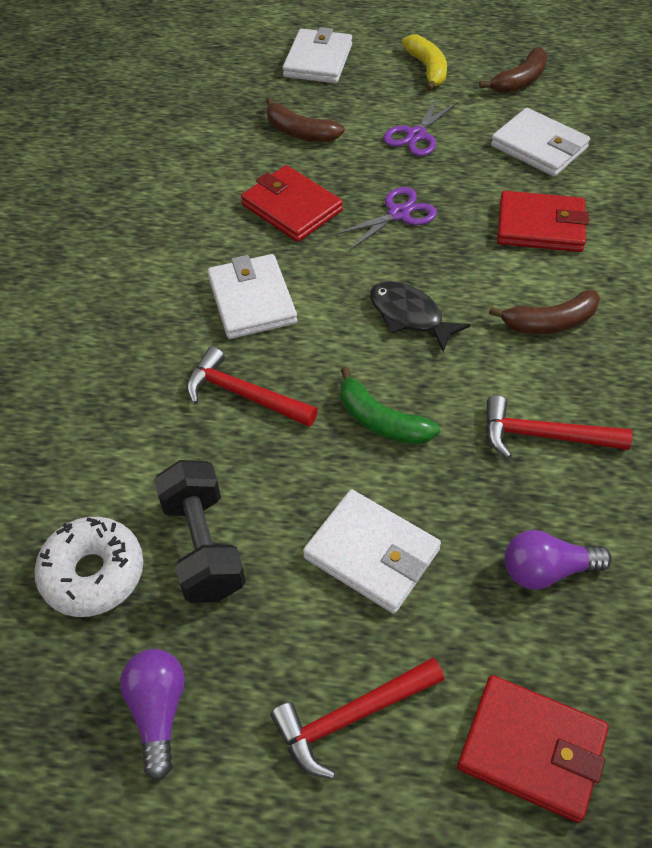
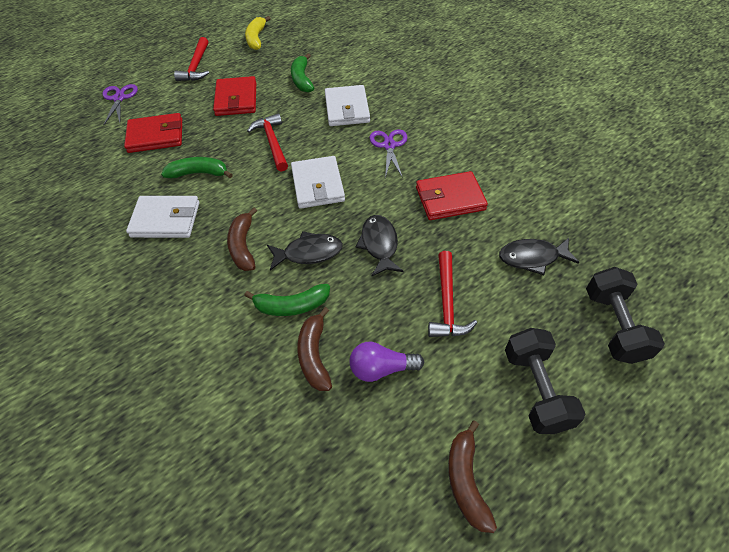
black dumbbell: 1 -> 2
black fish: 1 -> 3
green banana: 1 -> 3
purple light bulb: 2 -> 1
white donut: 1 -> 0
white wallet: 4 -> 3

